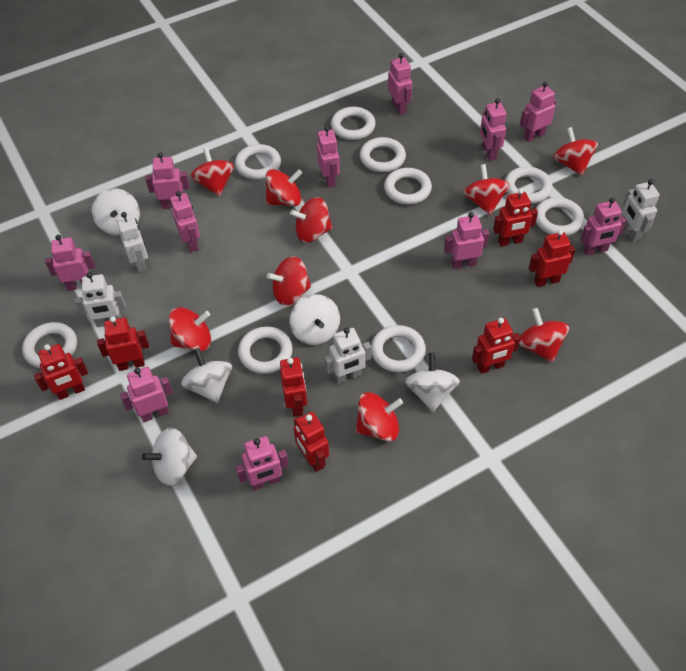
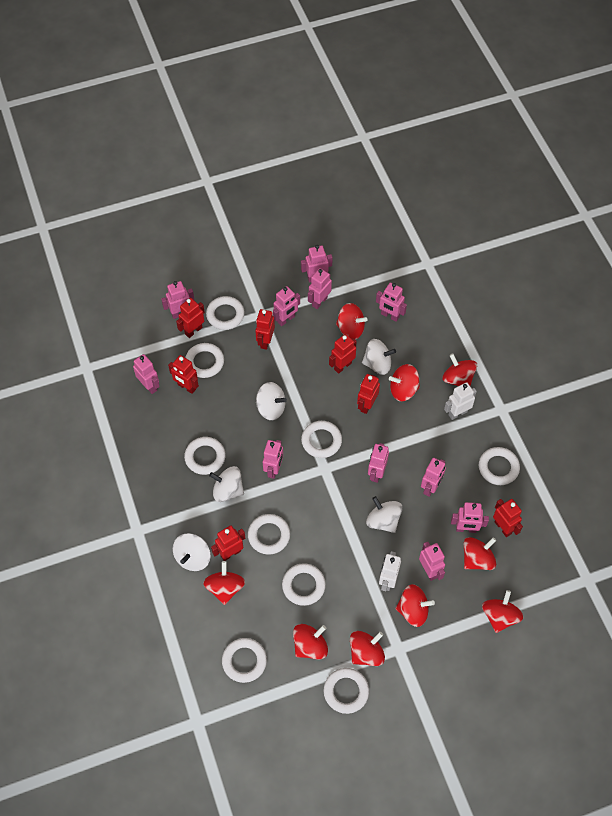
white robot: 4 -> 2

